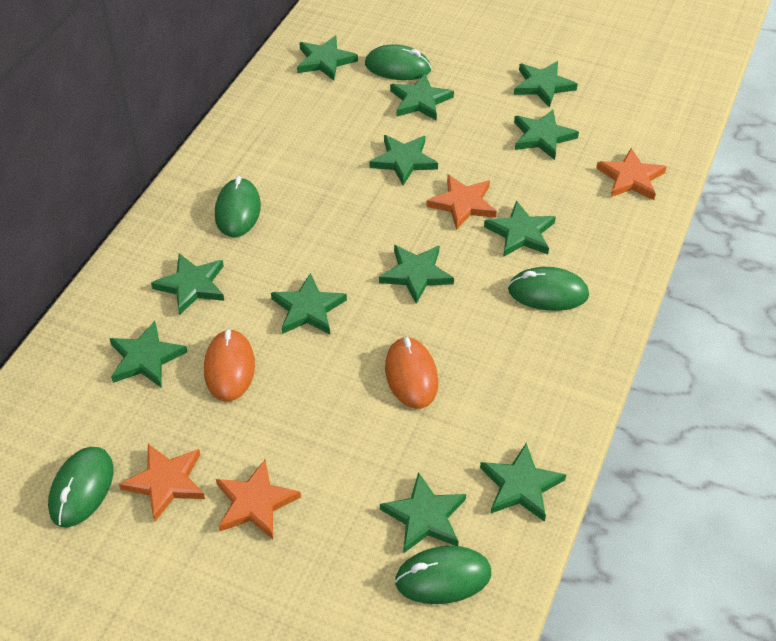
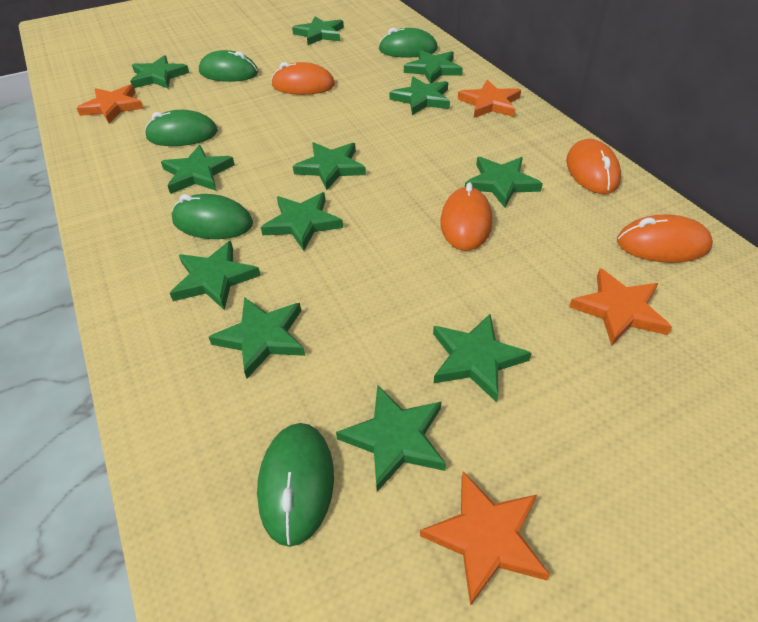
orange mouse: 2 -> 4

